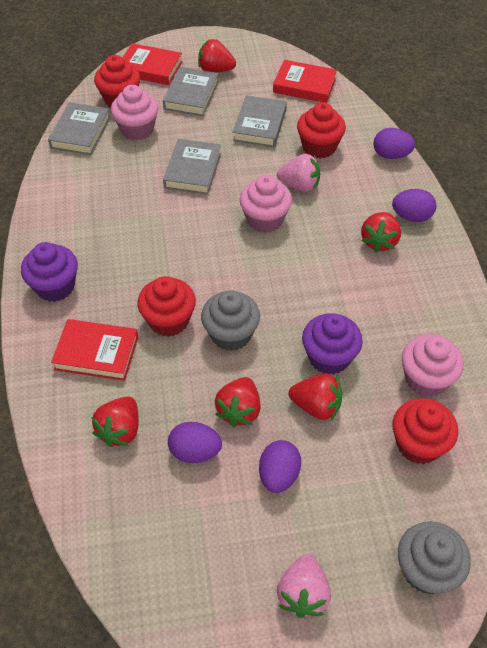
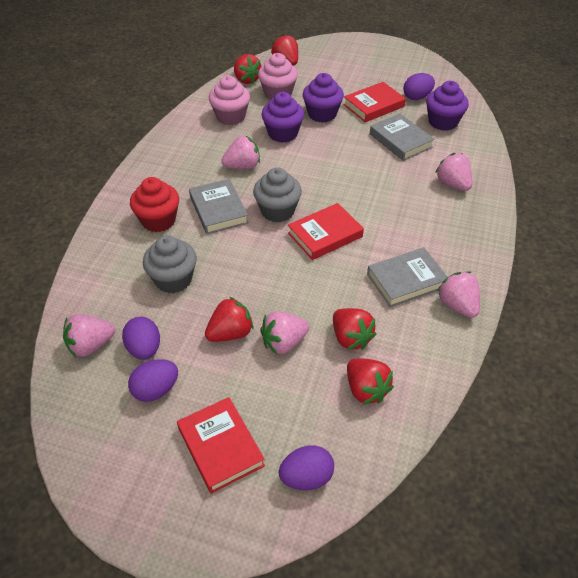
grey book: 4 -> 3
pink cupcake: 3 -> 2
pink strawberry: 2 -> 5
purple cupcake: 2 -> 3
red cupcake: 4 -> 1

